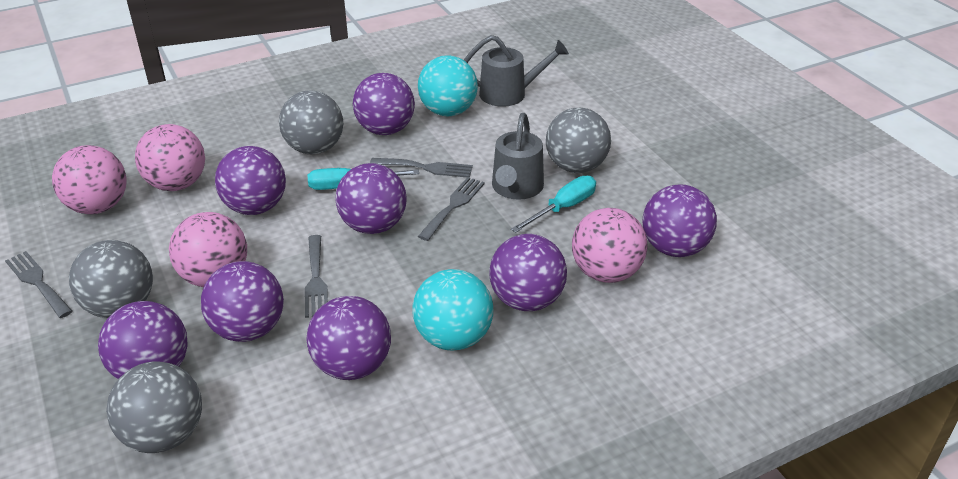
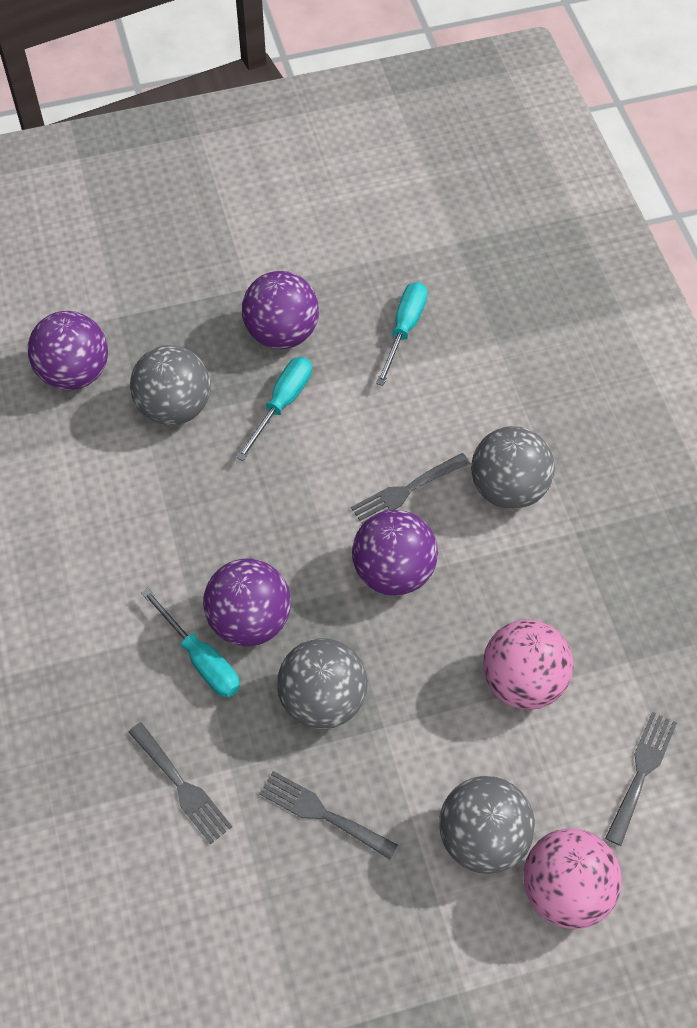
grey watering can: 2 -> 0
pink ball: 4 -> 2
purple ball: 8 -> 4
turquoise ball: 2 -> 0
turquoise screwdriver: 2 -> 3

